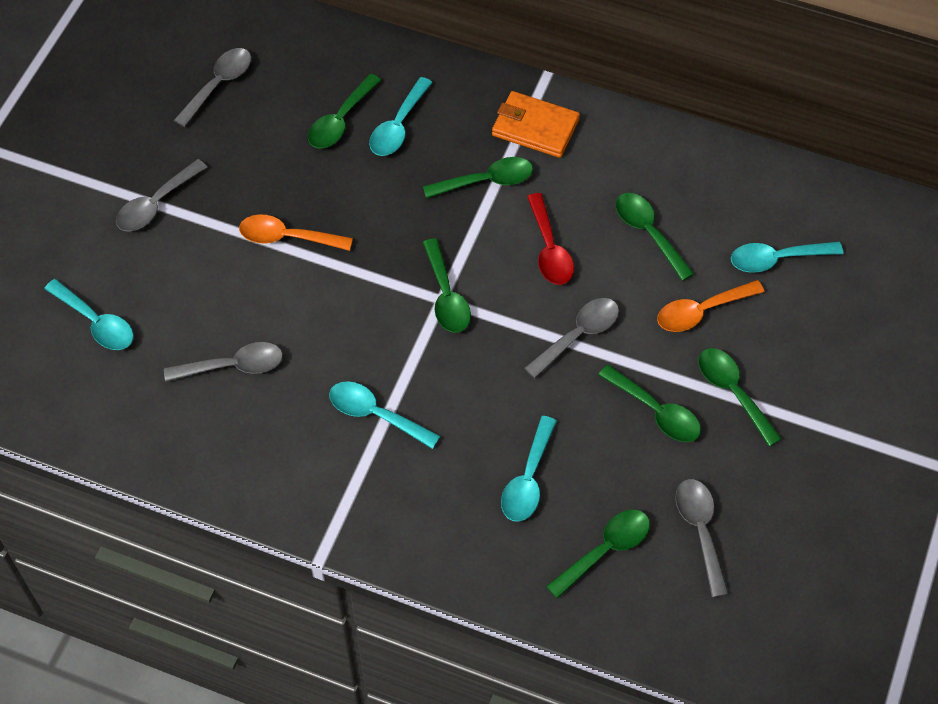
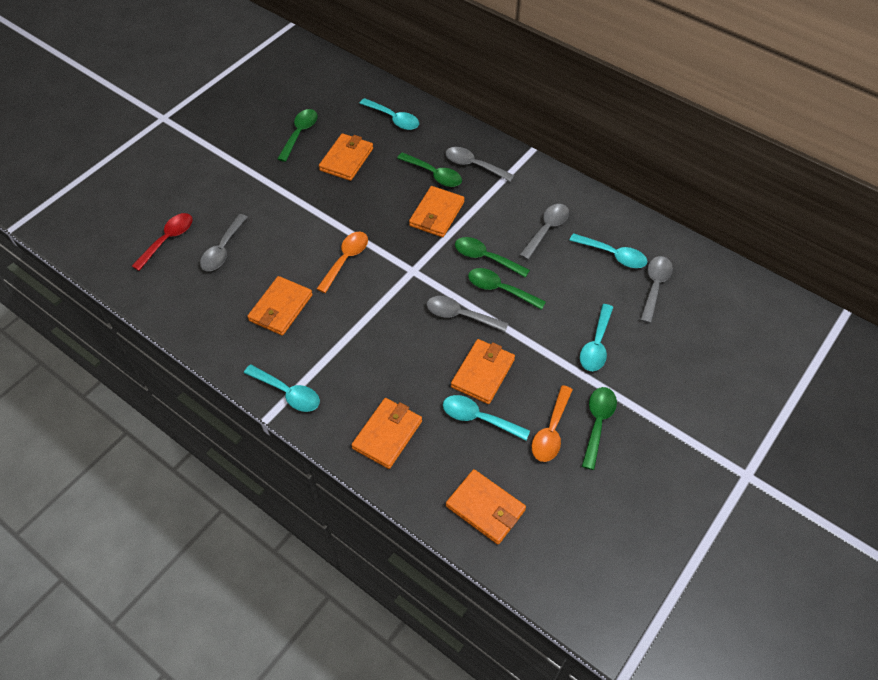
green spoon: 7 -> 5
orange wallet: 1 -> 6

